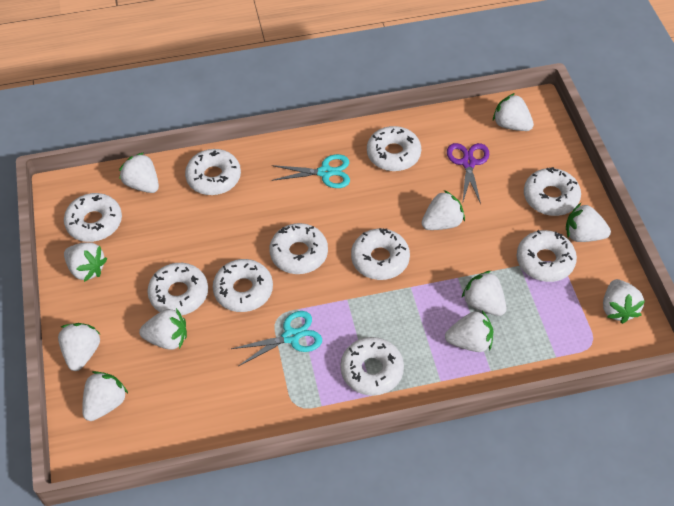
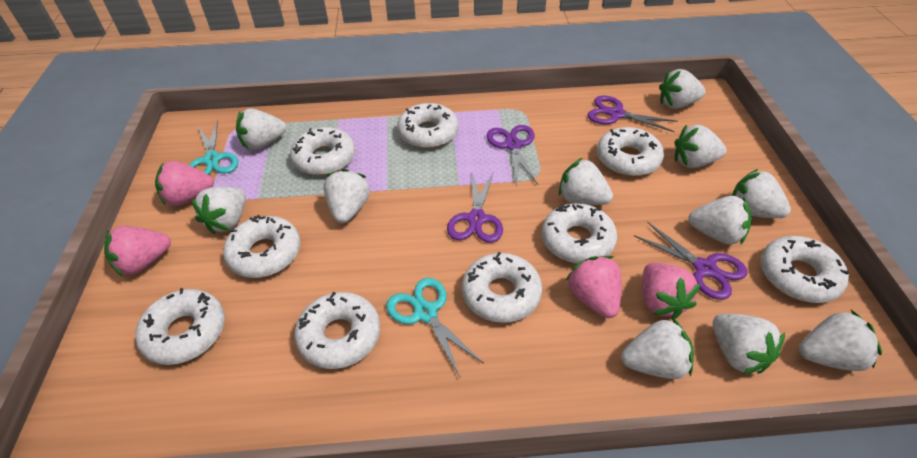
pink strawberry: 0 -> 4
purple scissors: 1 -> 4
white donut: 10 -> 9

